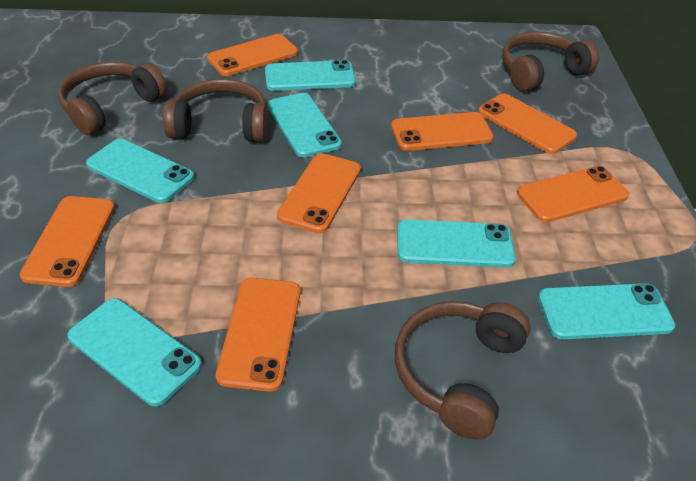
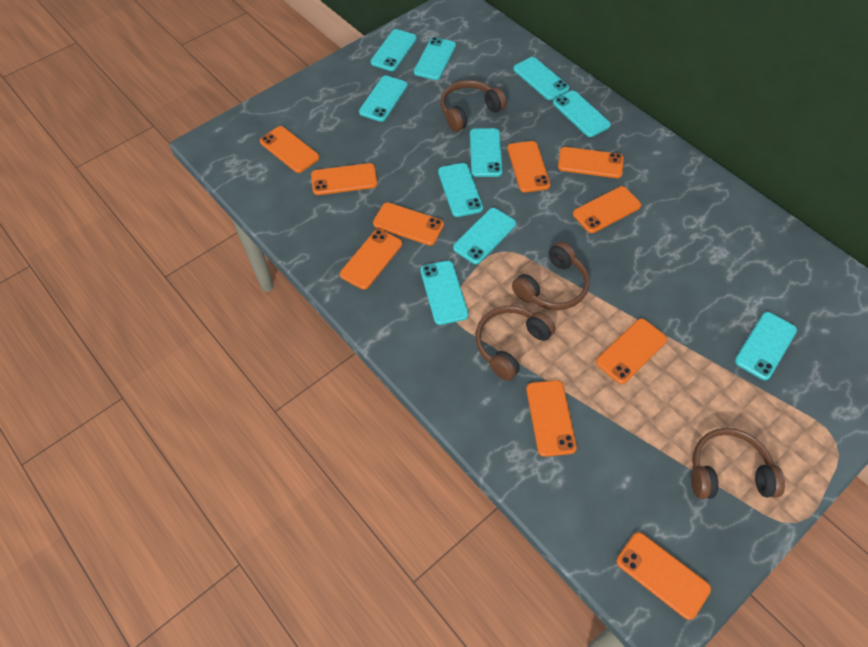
orange phone: 7 -> 10
turquoise phone: 6 -> 10

